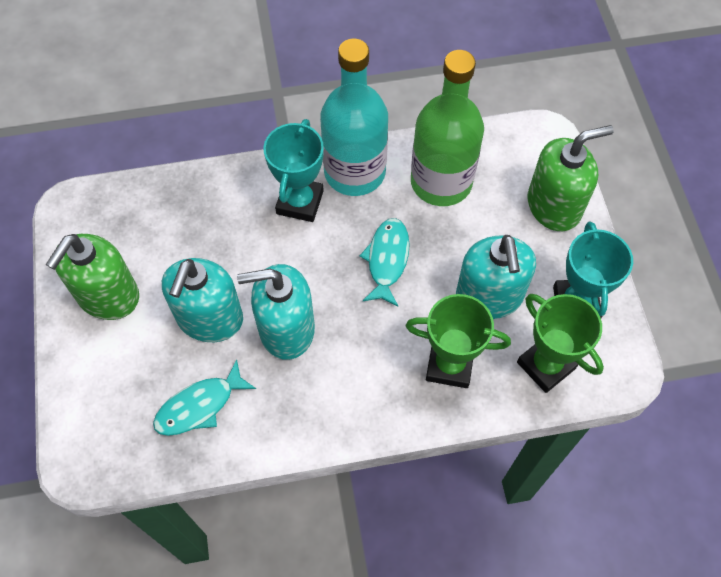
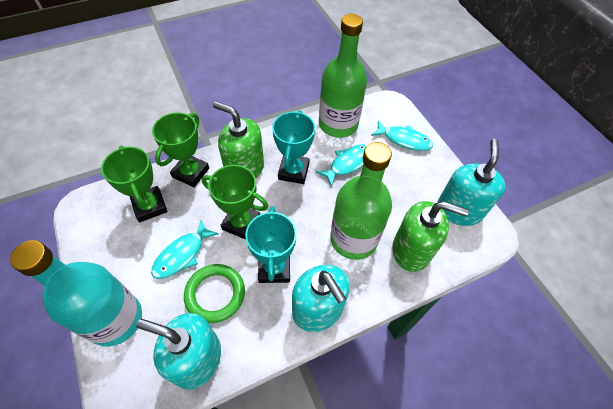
green bottle: 1 -> 2
green ring: 0 -> 1
green trophy: 2 -> 3
turquoise fish: 2 -> 3

